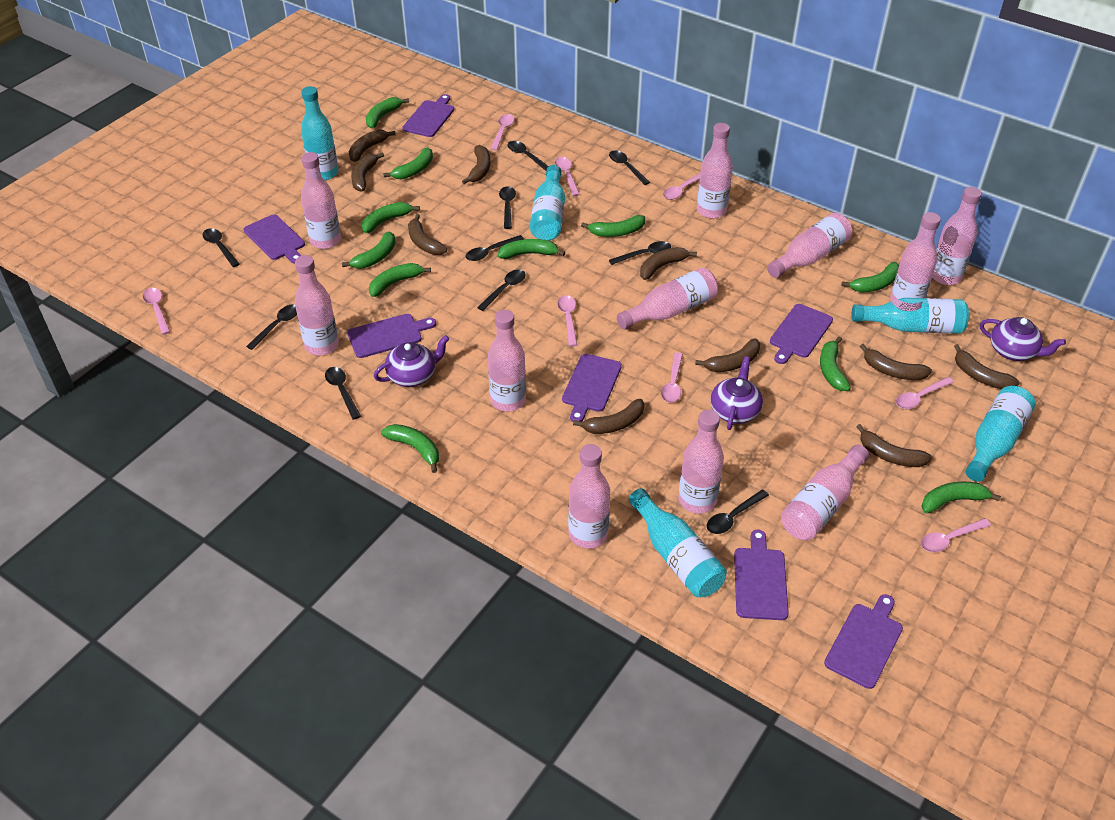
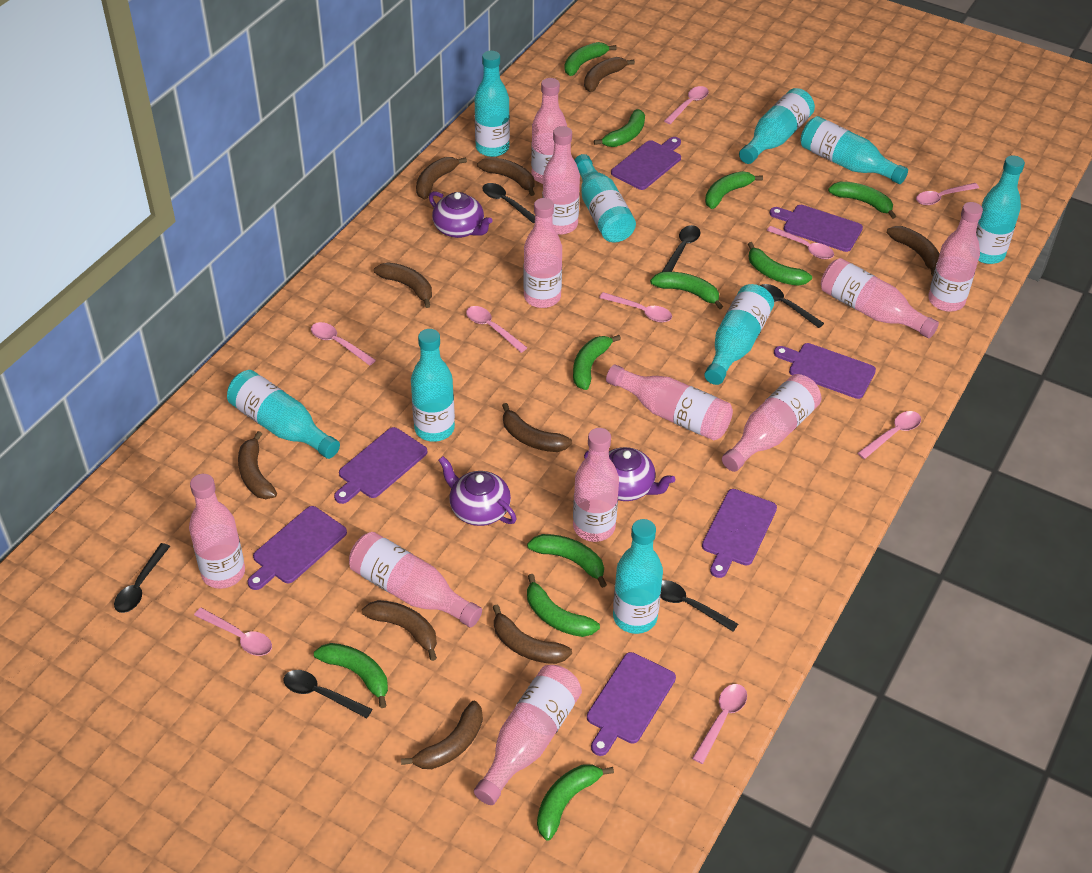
black spoon: 10 -> 6
pink spoon: 8 -> 9
turquoise bottle: 5 -> 9

